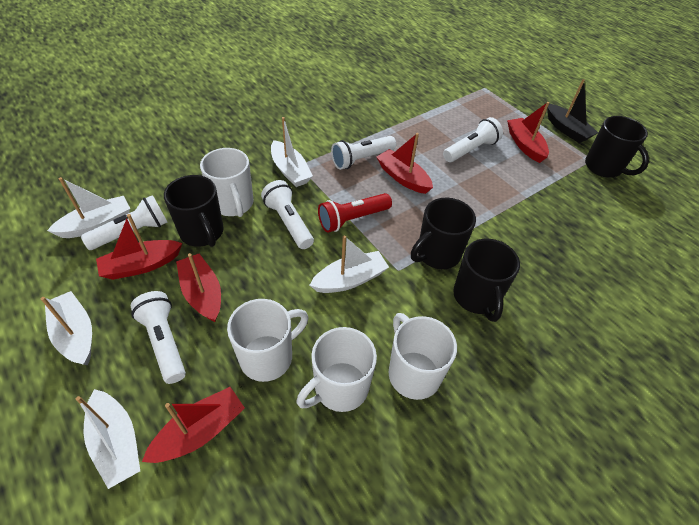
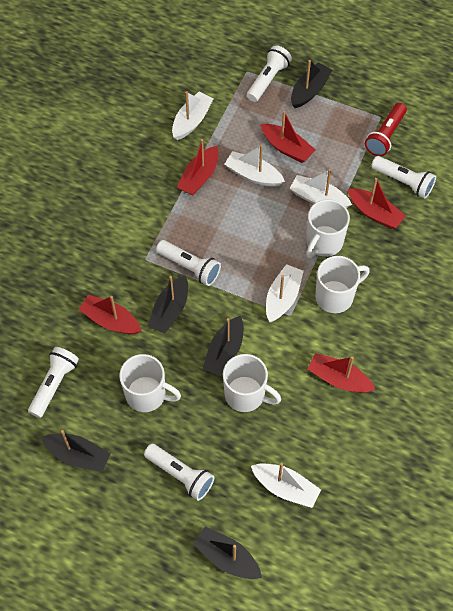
black boat: 1 -> 5
black mug: 4 -> 0

